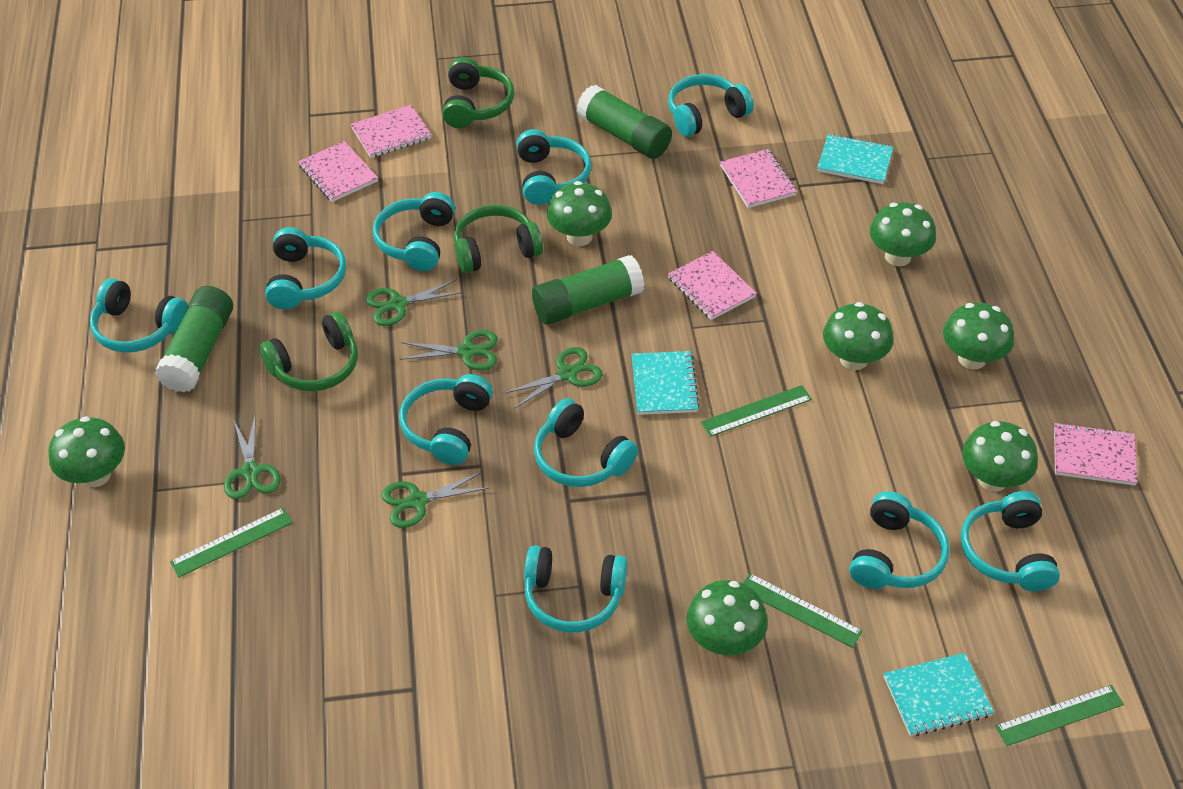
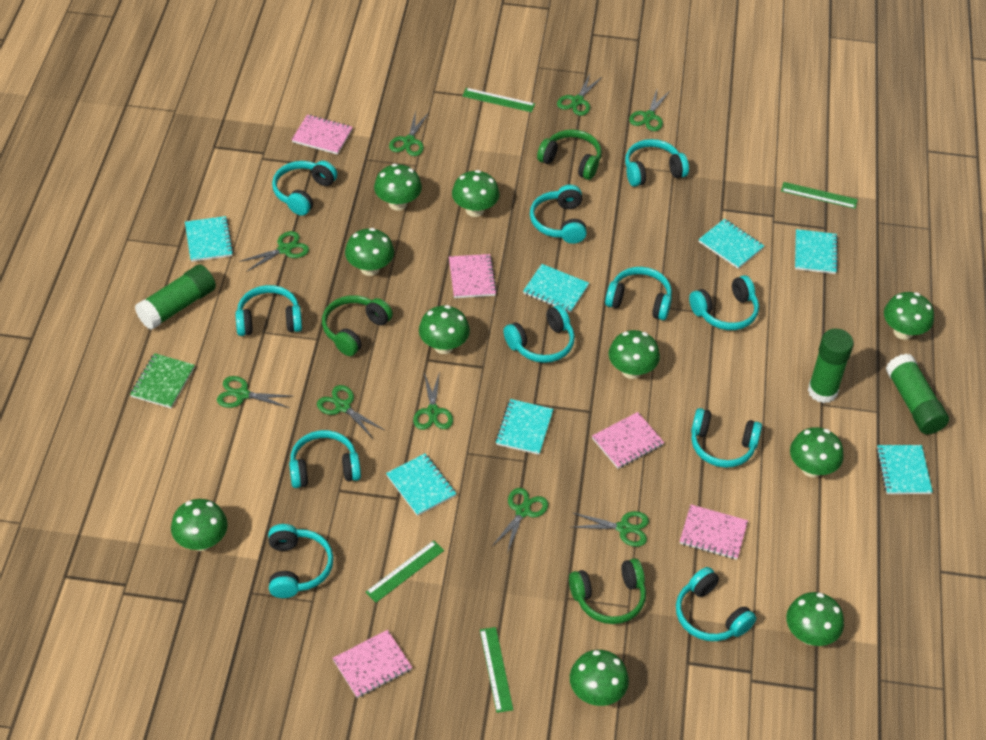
green mushroom: 7 -> 10
green notebook: 0 -> 1
green scissors: 5 -> 9
turquoise headphones: 10 -> 11
turquoise notebook: 3 -> 7

